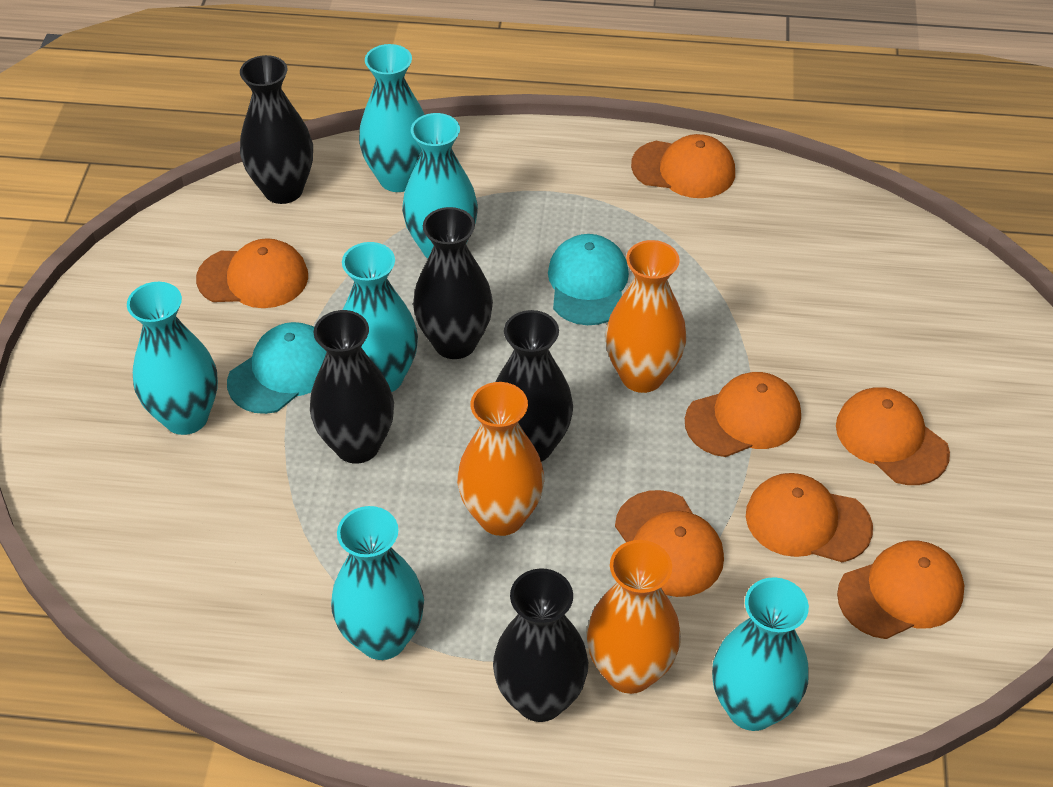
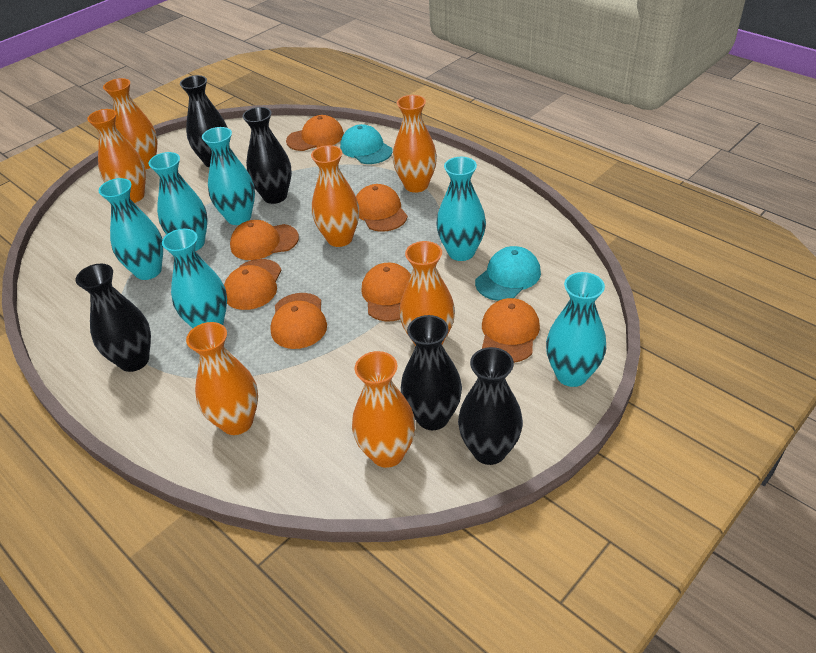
orange vase: 3 -> 7

